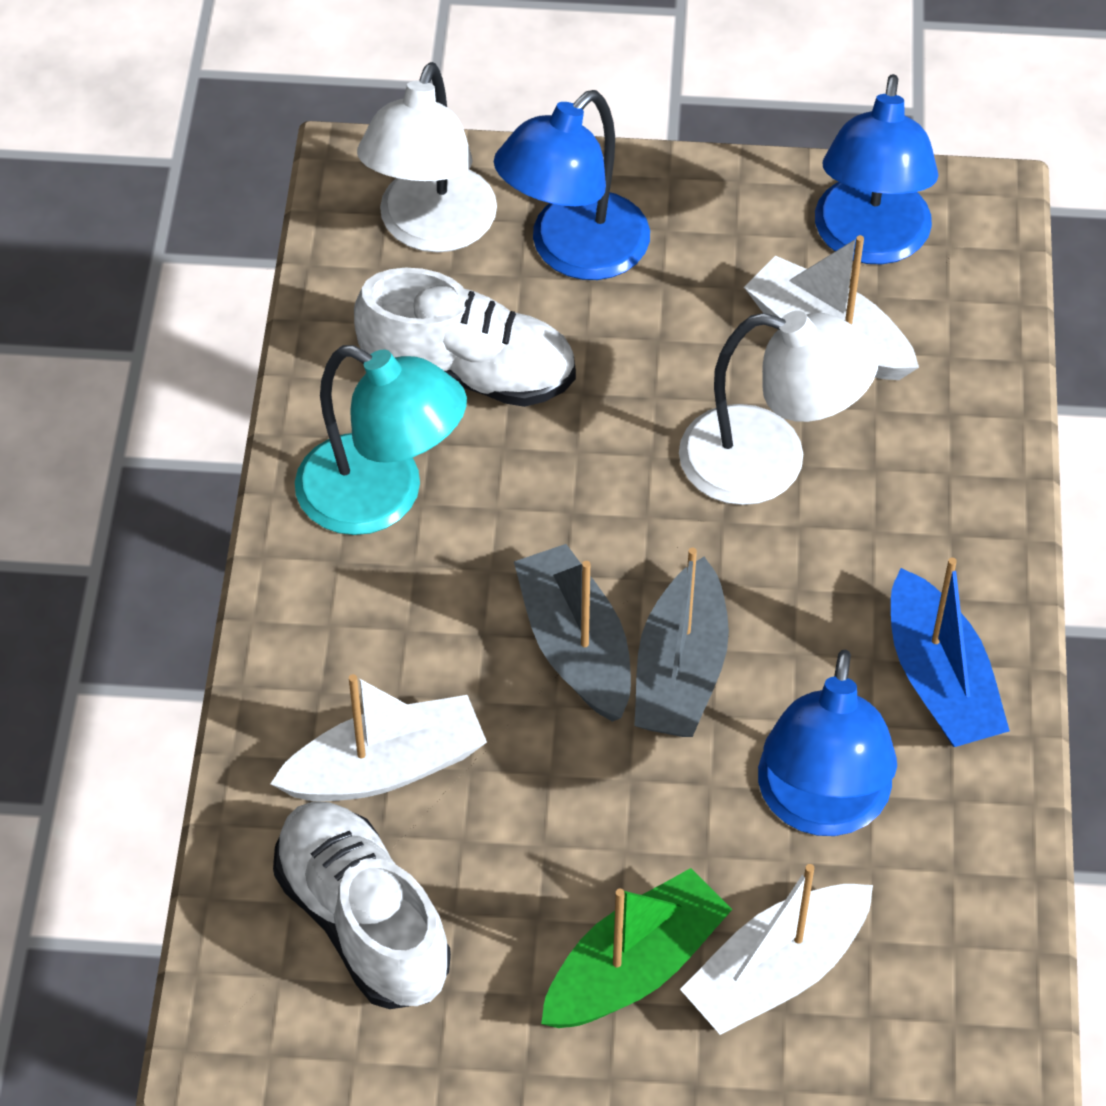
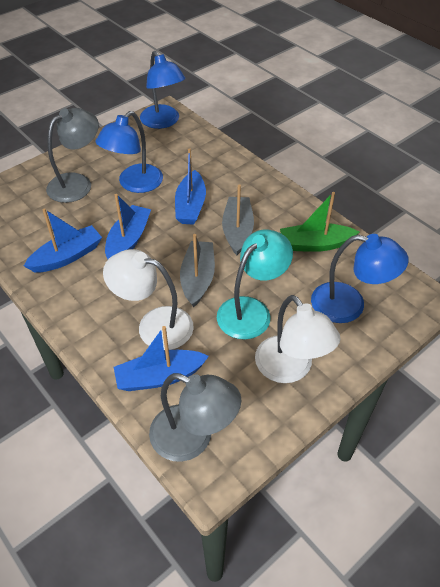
blue boat: 1 -> 4
grey lamp: 0 -> 2
white boat: 3 -> 0
white shoe: 2 -> 0

